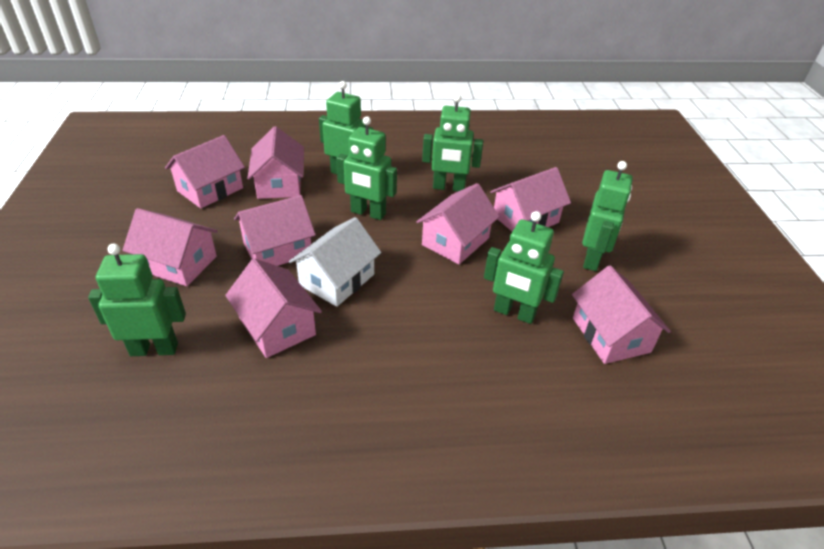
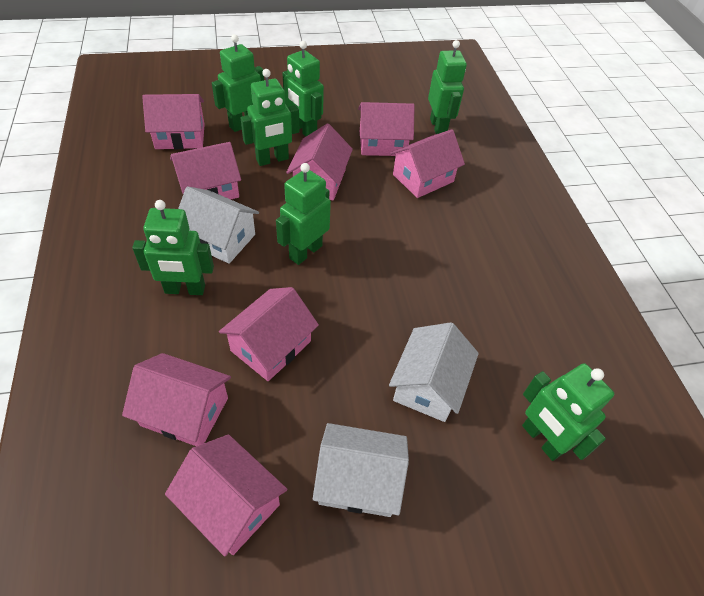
green robot: 6 -> 7
white house: 1 -> 3

